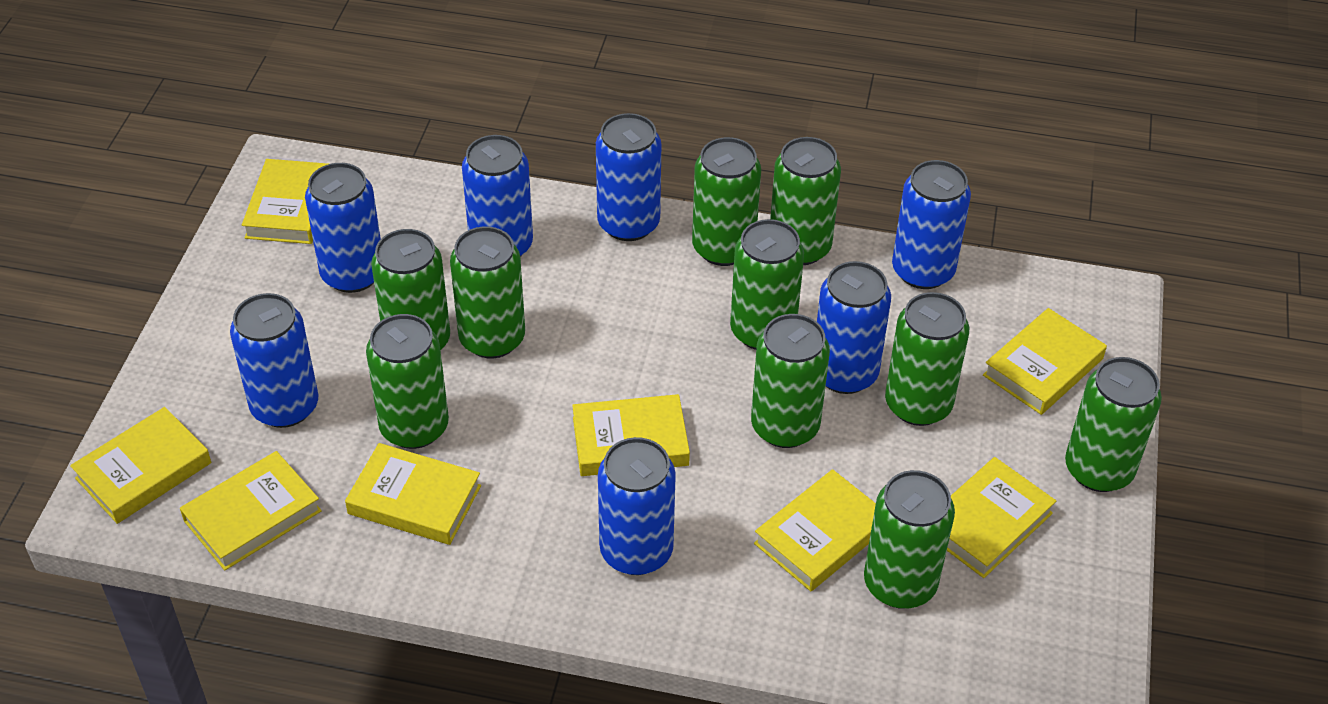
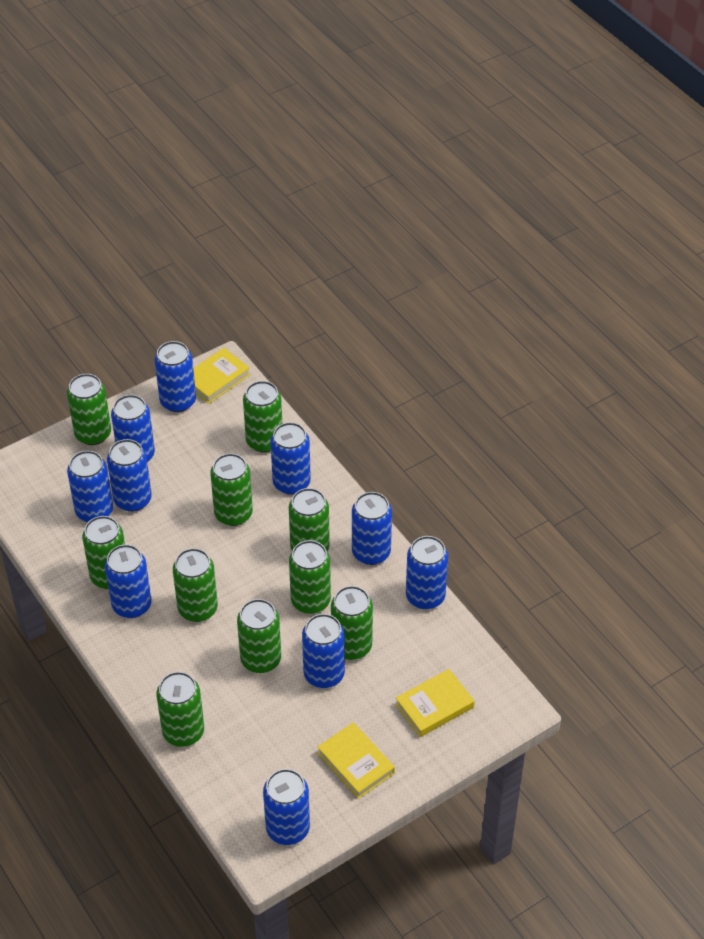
blue can: 7 -> 10
yellow book: 8 -> 3

